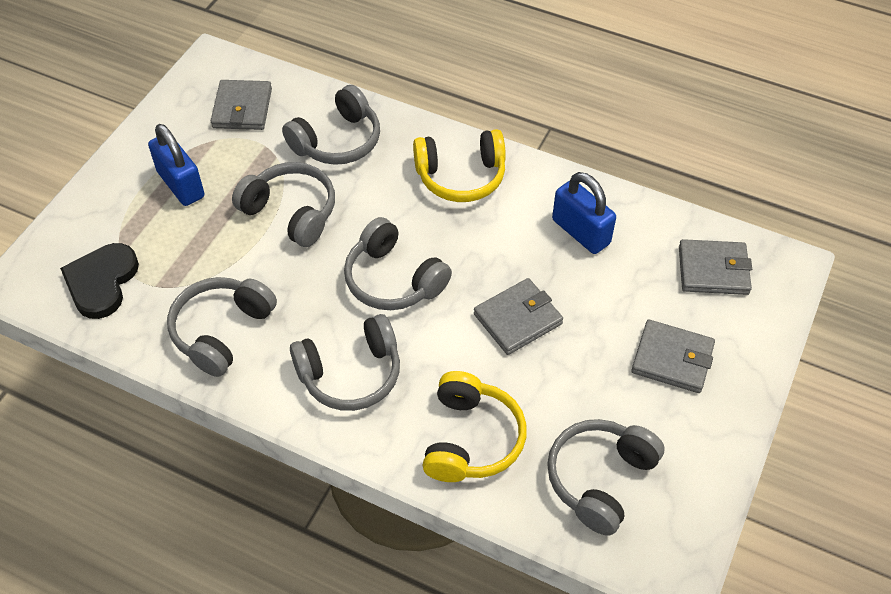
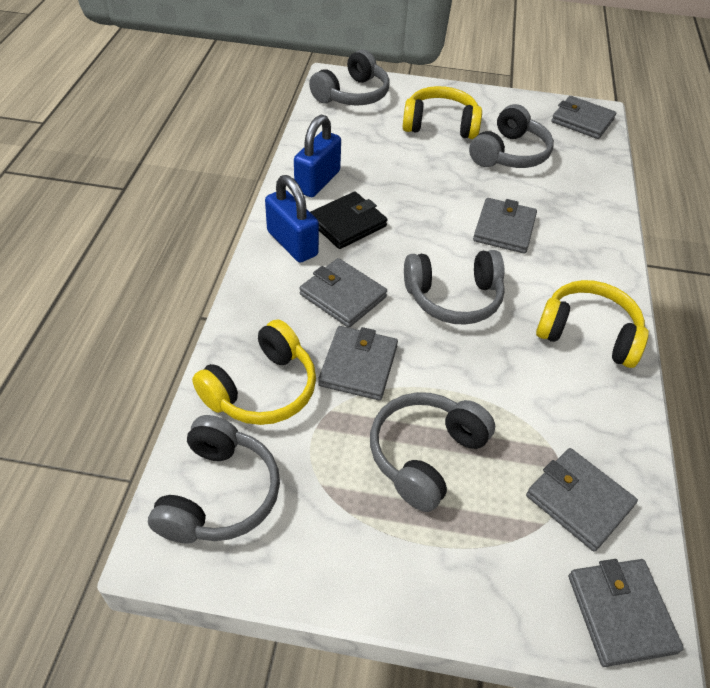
black heart: 1 -> 0
black wallet: 0 -> 1
grey headphones: 6 -> 5
grey wallet: 4 -> 6
yellow headphones: 2 -> 3

